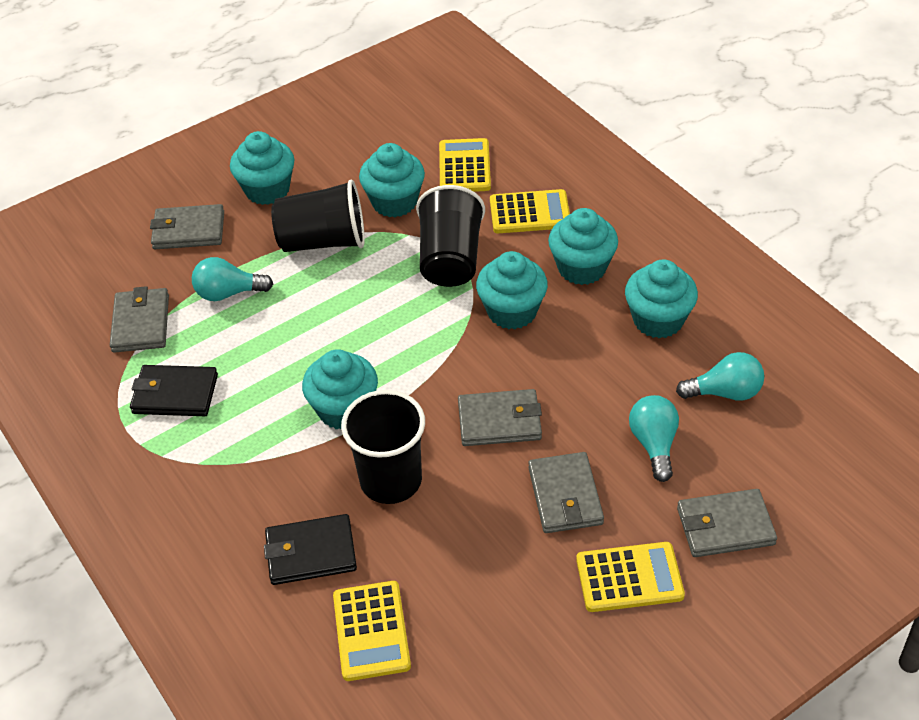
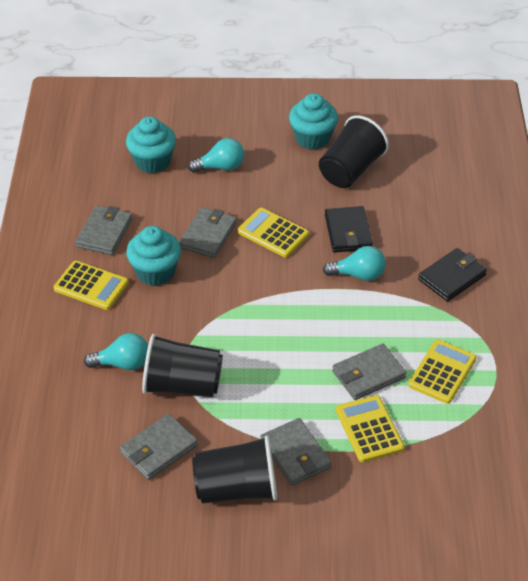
turquoise cupcake: 6 -> 3

